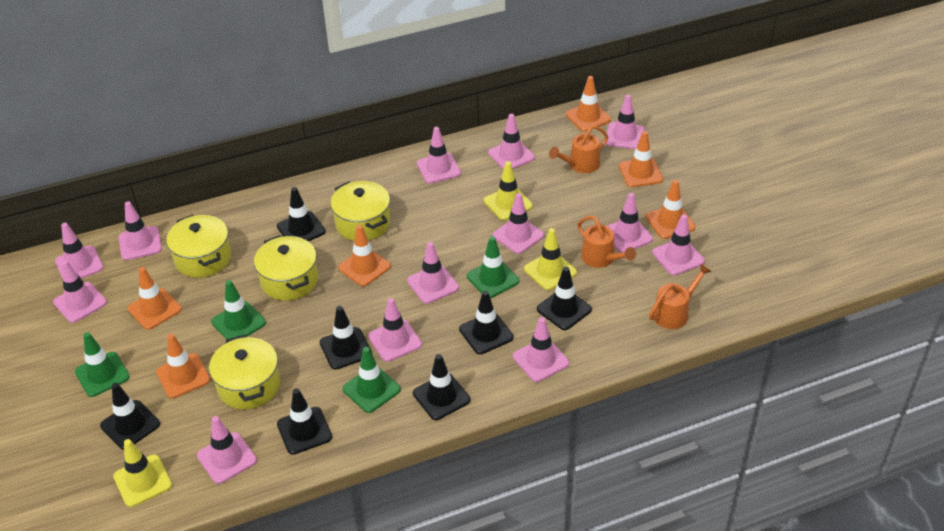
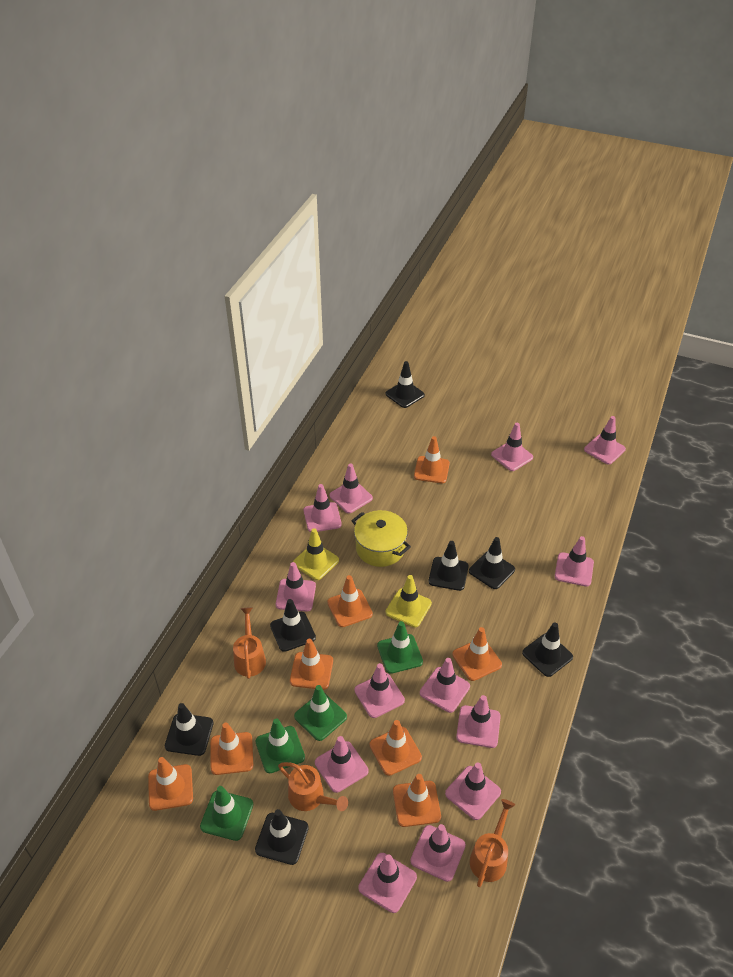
orange traffic cone: 6 -> 8
yellow pot: 4 -> 1
yellow traffic cone: 3 -> 2

